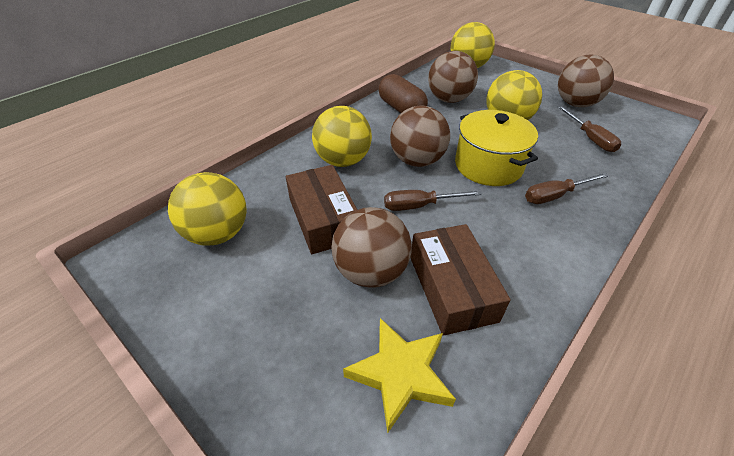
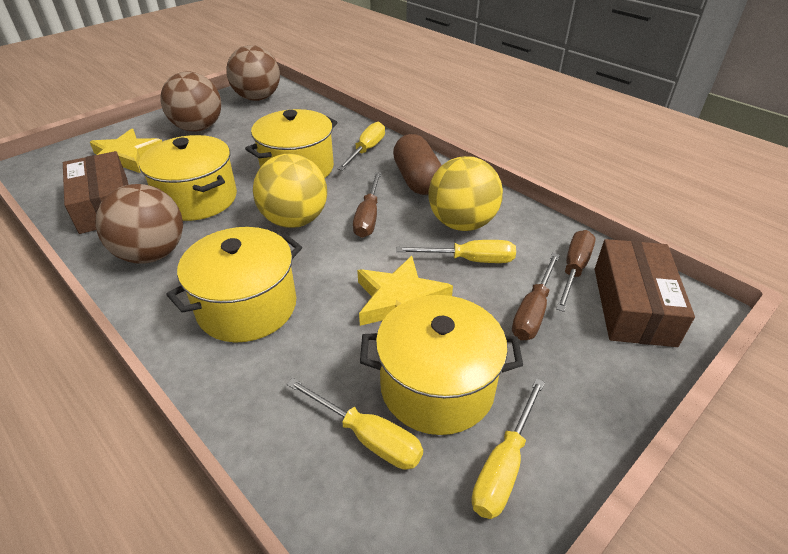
brown ball: 4 -> 3
yellow ball: 4 -> 2
yellow pot: 1 -> 4
yellow screwdriver: 0 -> 4
yellow star: 1 -> 2

